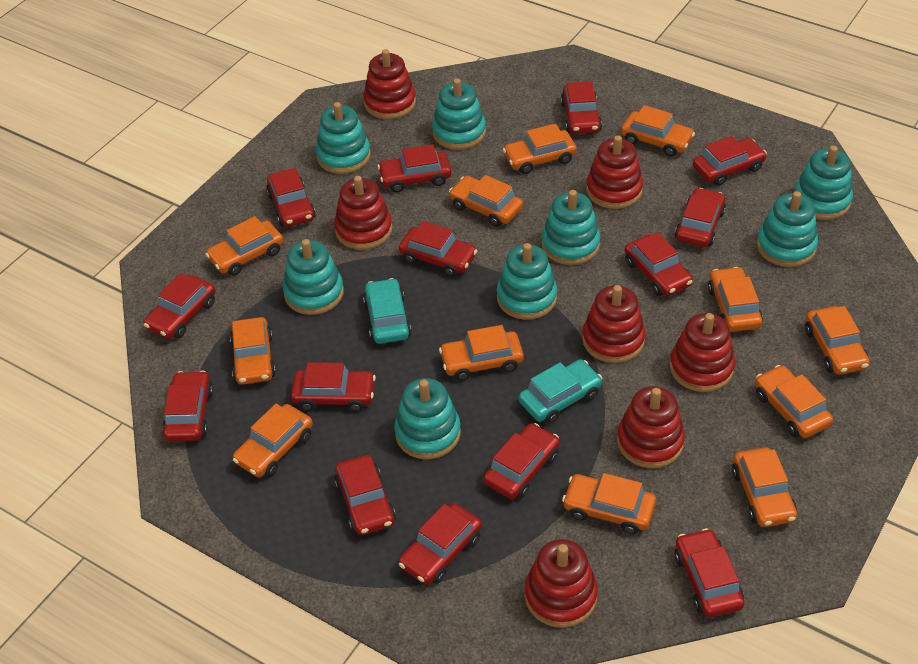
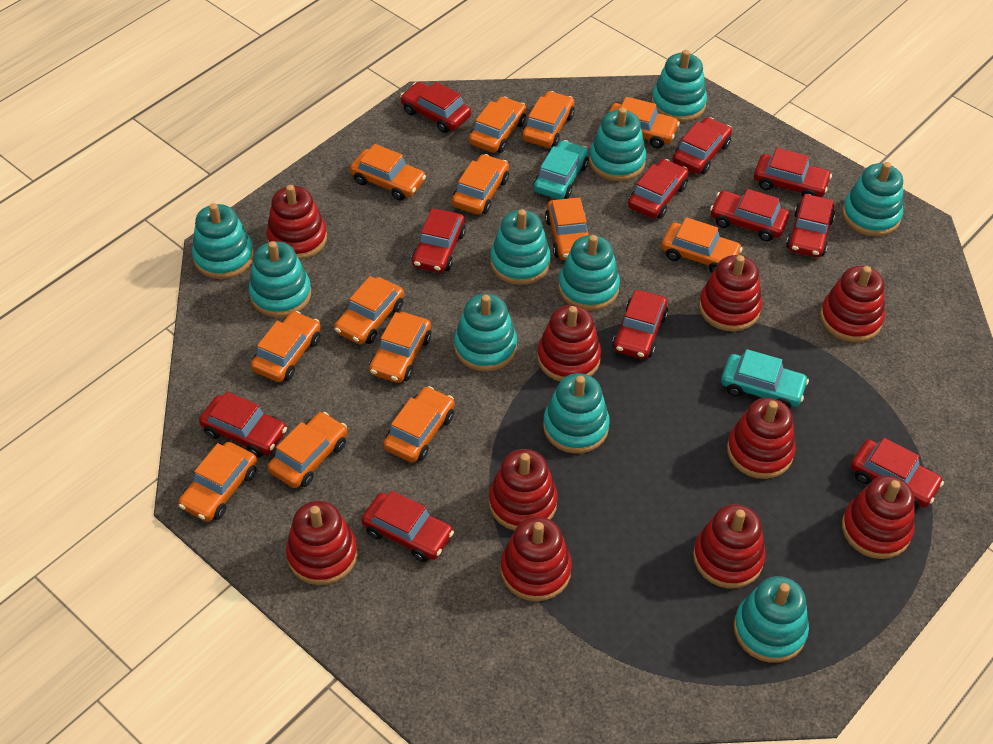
orange car: 12 -> 13
red car: 14 -> 11
red stacking toy: 7 -> 10
turquoise stacking toy: 8 -> 10

